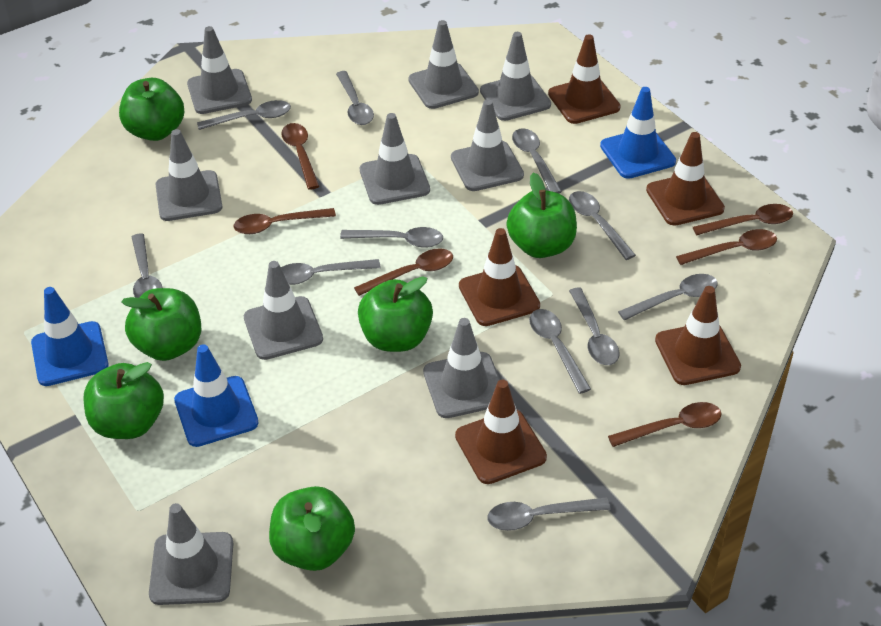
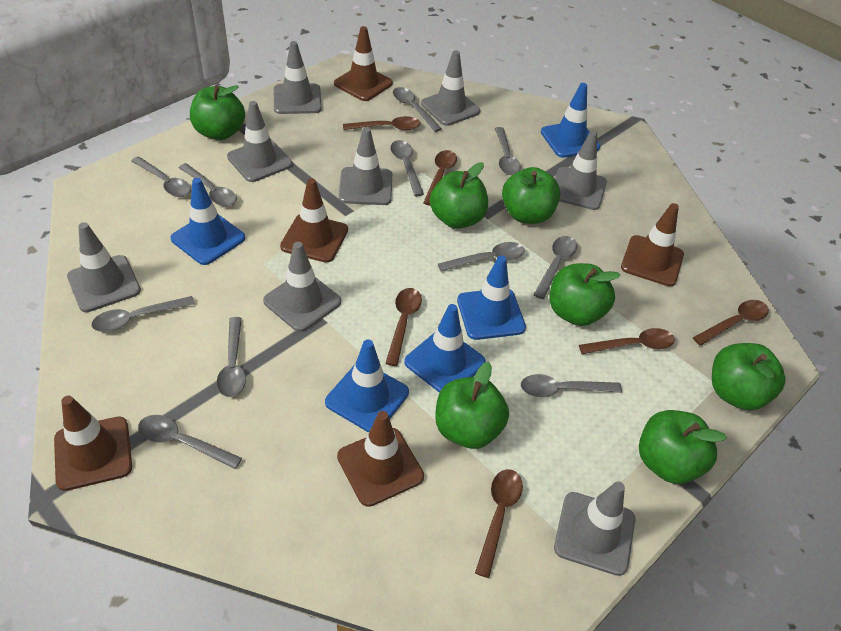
blue traffic cone: 3 -> 5
green apple: 6 -> 7
grey traffic cone: 9 -> 8

